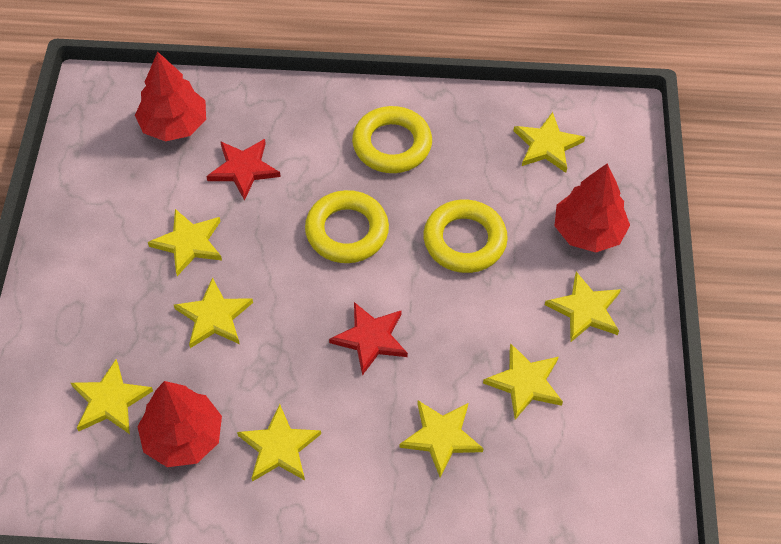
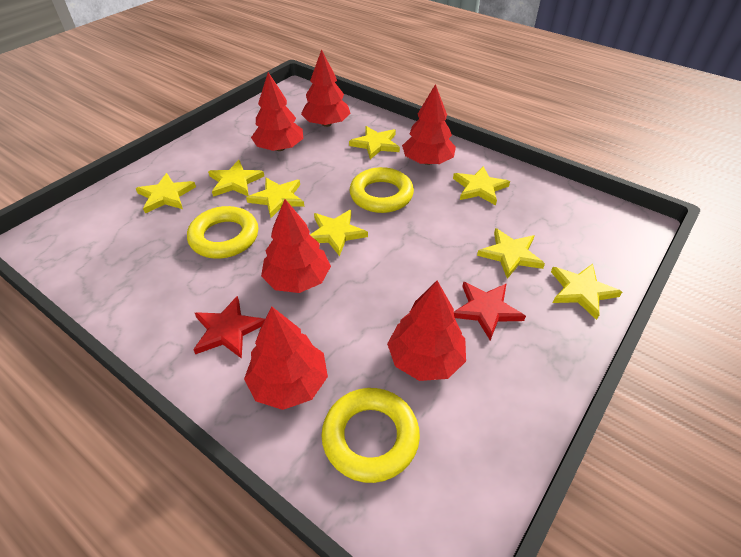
red tree: 3 -> 6

